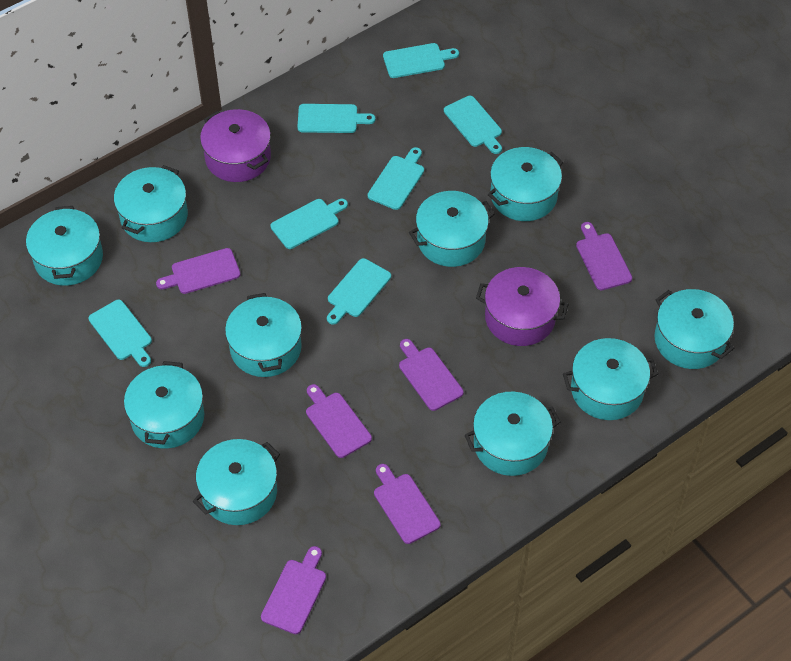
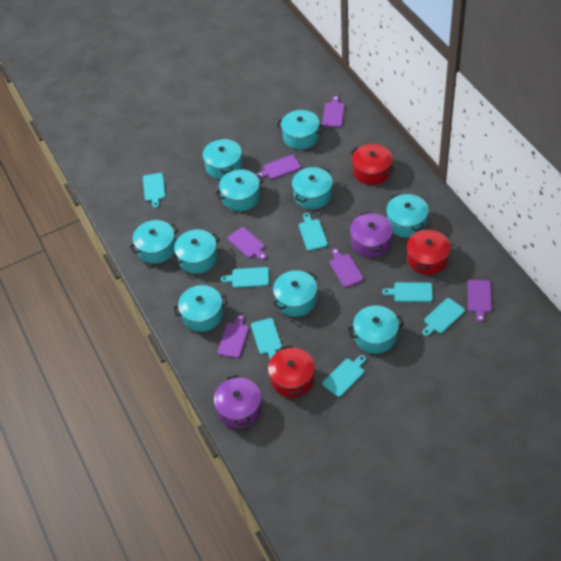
red pot: 0 -> 3

